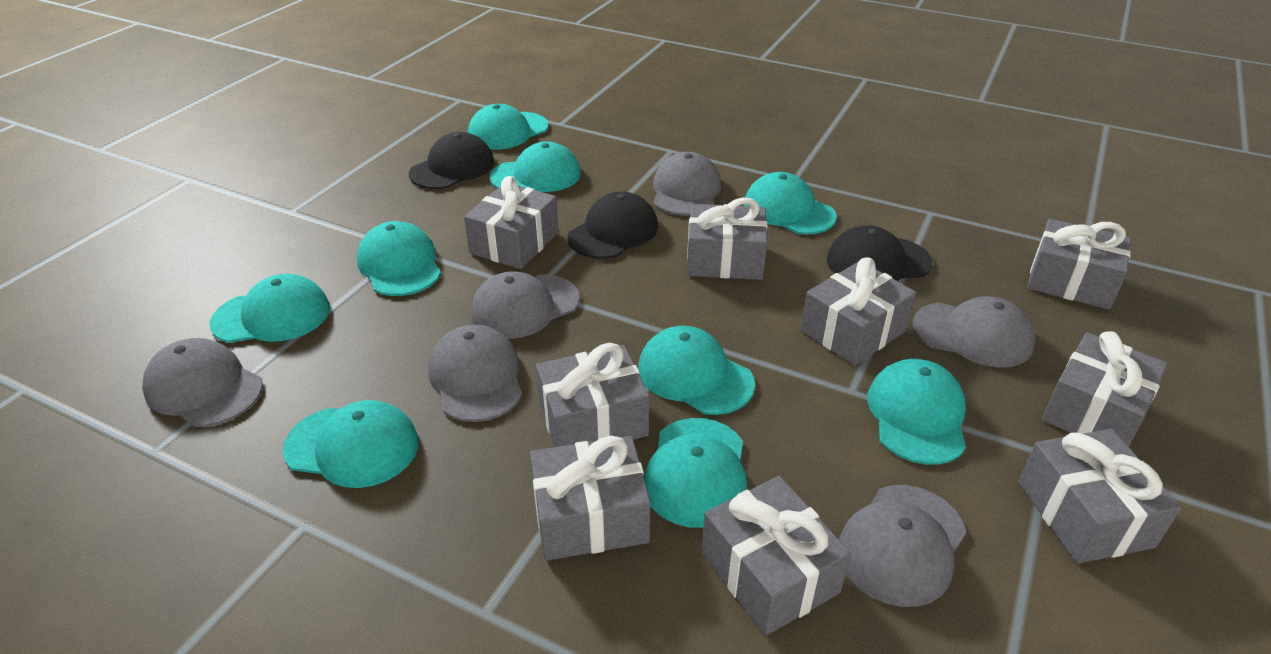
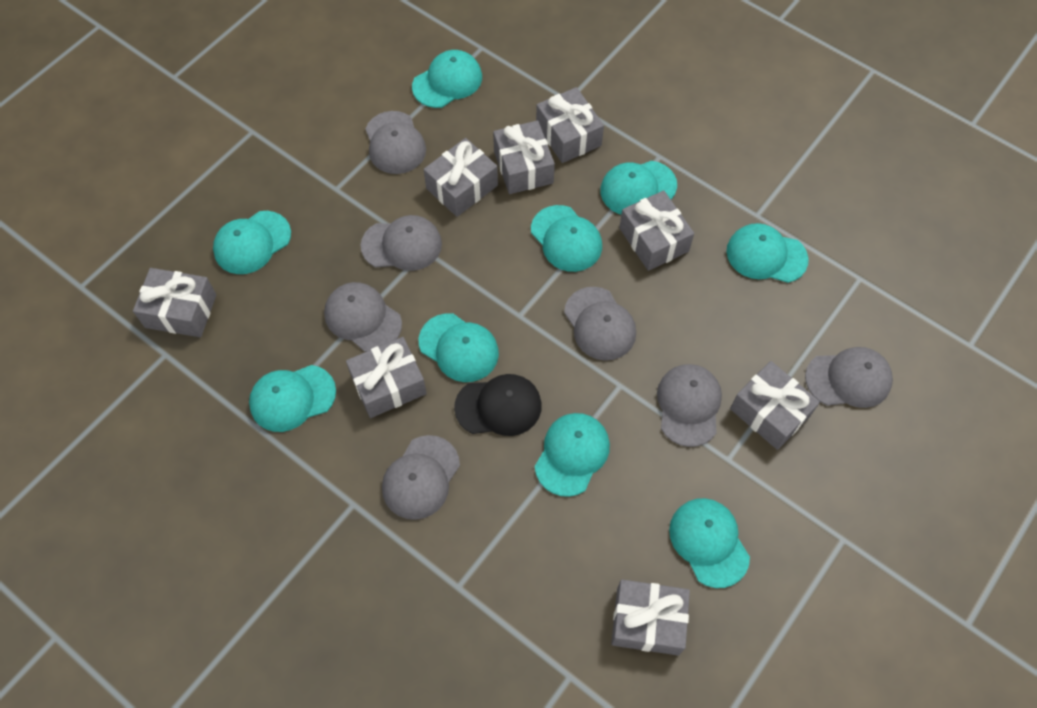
black cap: 3 -> 1
grey cap: 6 -> 7
grey gift: 9 -> 8

